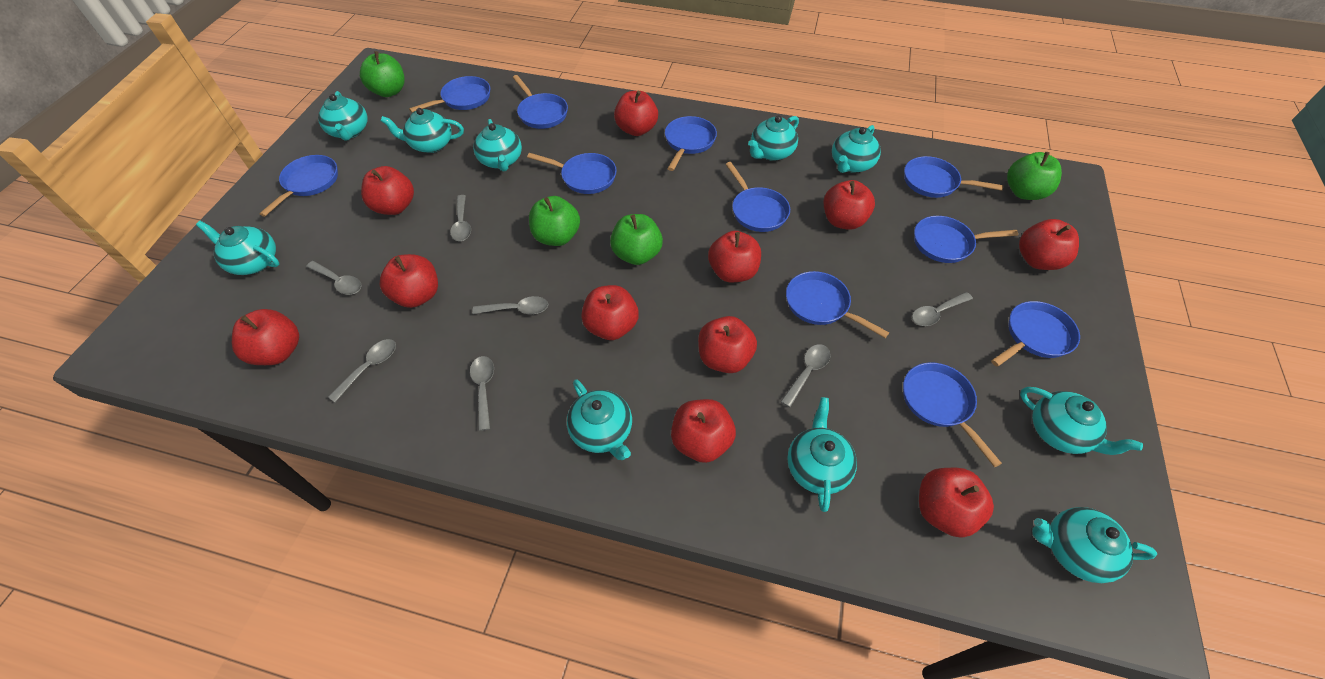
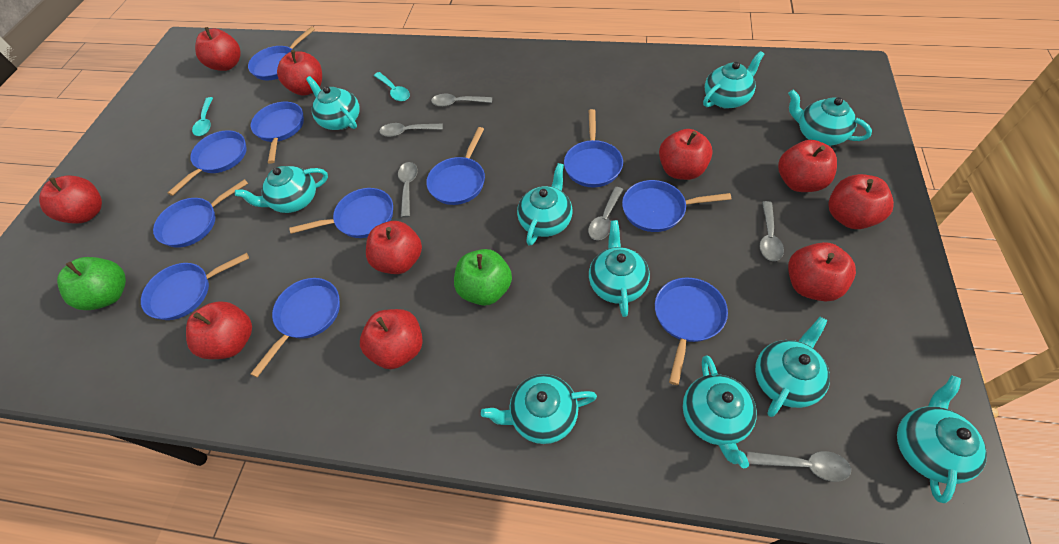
green apple: 4 -> 2
grey spoon: 7 -> 6
red apple: 11 -> 10
turquoise spoon: 0 -> 2

